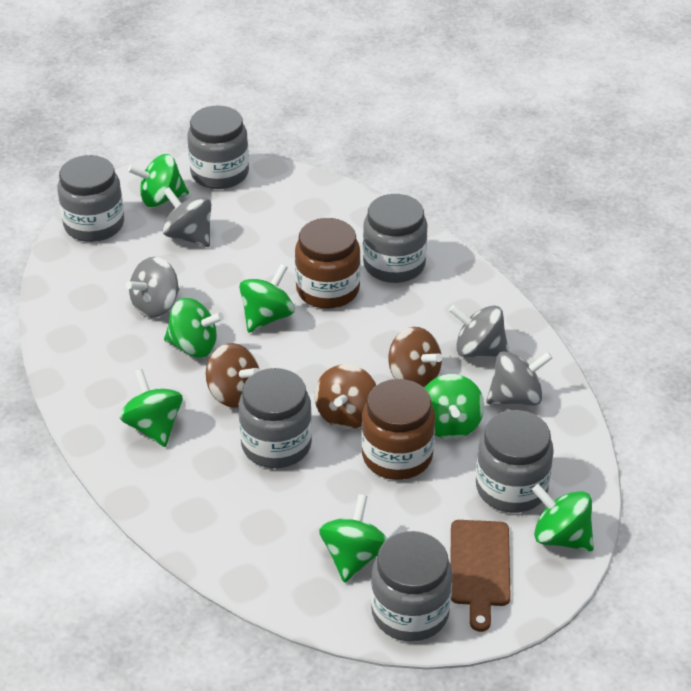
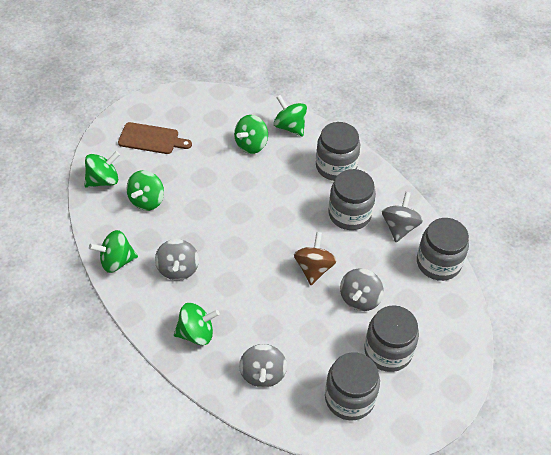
brown jar: 2 -> 0
brown spinning top: 3 -> 1
green spinning top: 7 -> 6
grey jar: 6 -> 5

